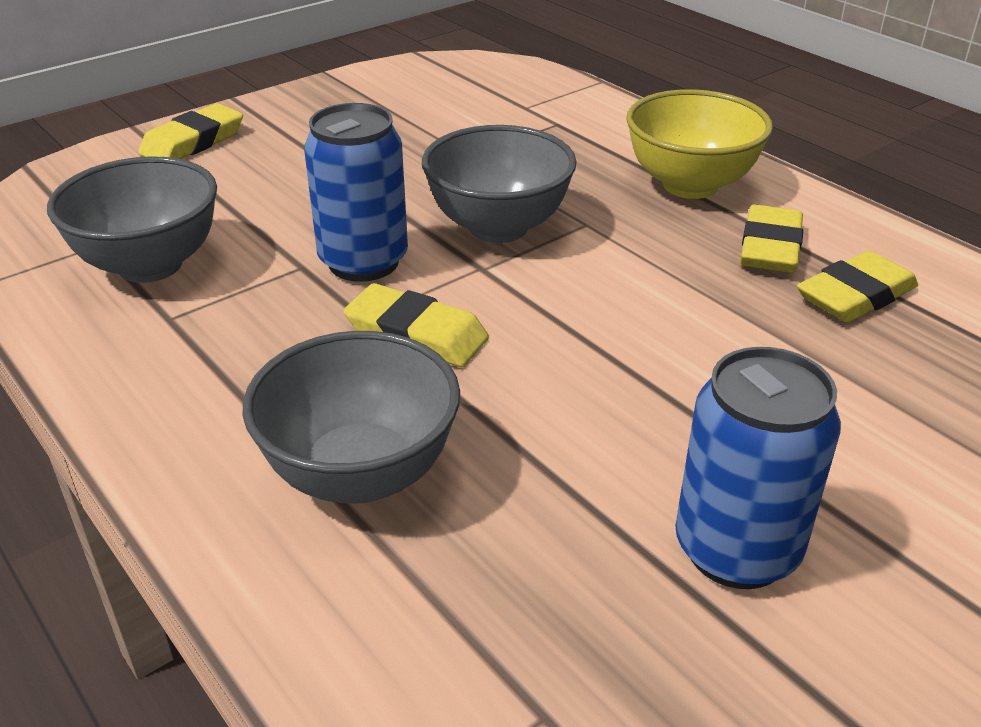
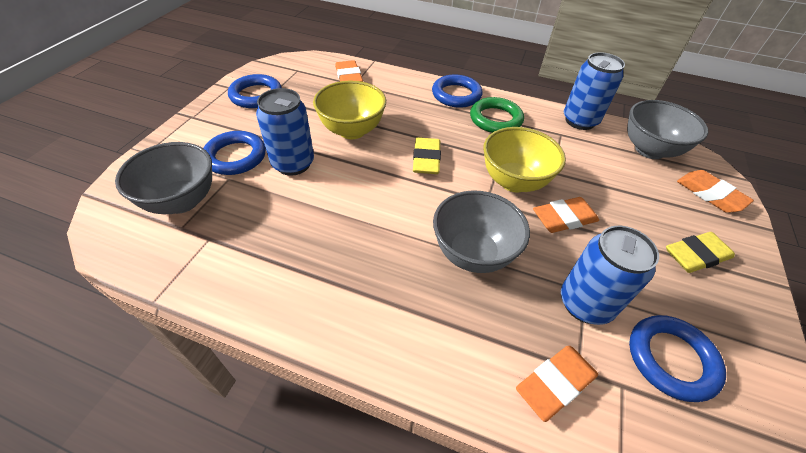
blue can: 2 -> 3
blue ring: 0 -> 4
green ring: 0 -> 1
orange eraser: 0 -> 4
yellow bowl: 1 -> 2
yellow eraser: 4 -> 2

